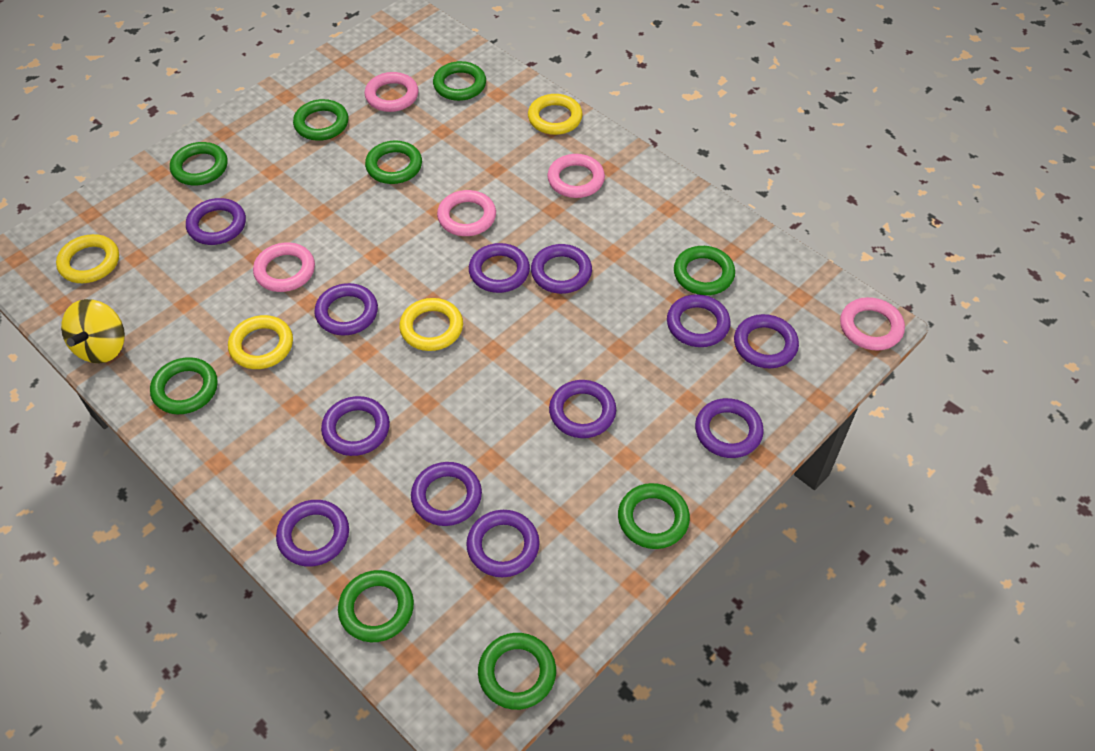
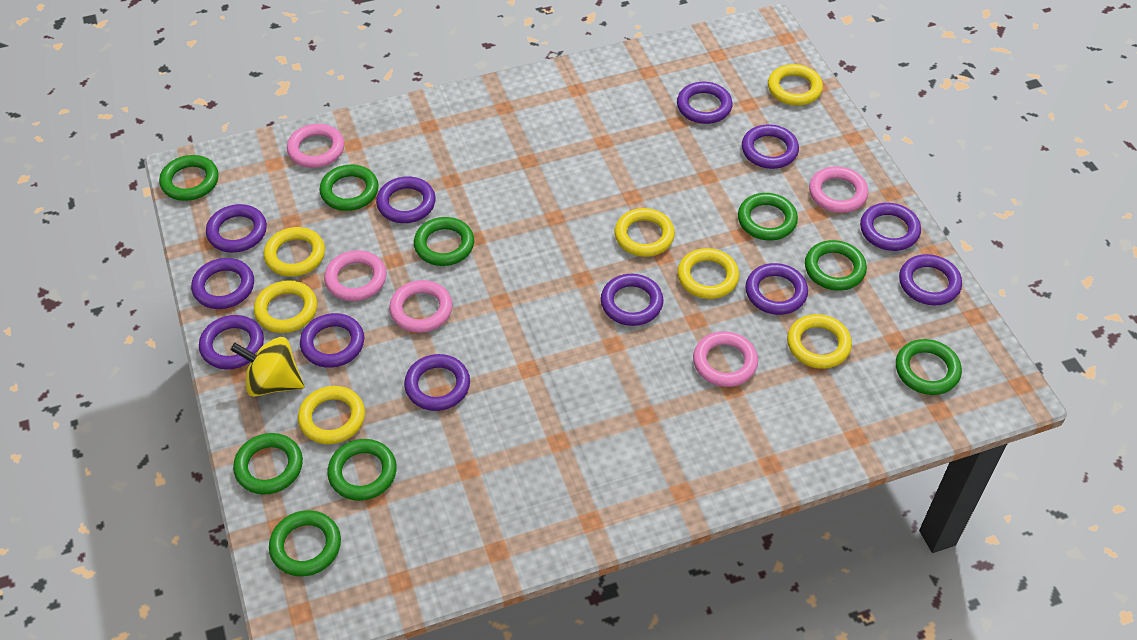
yellow ring: 4 -> 7

